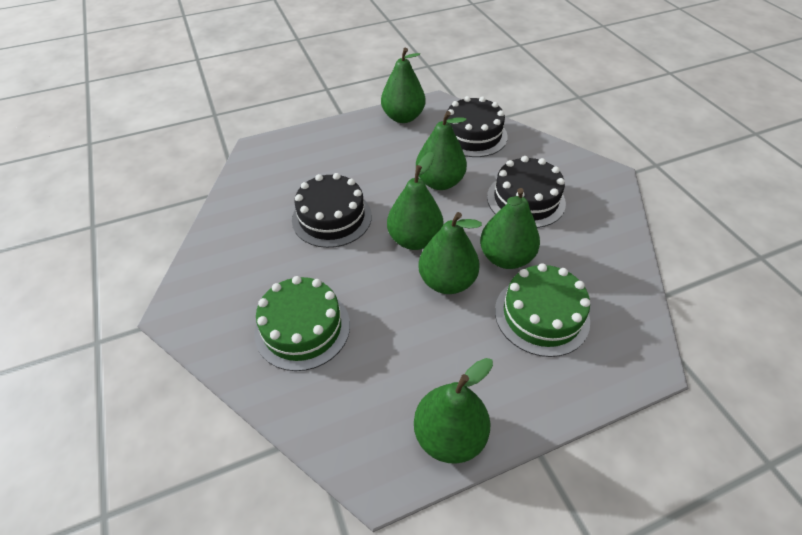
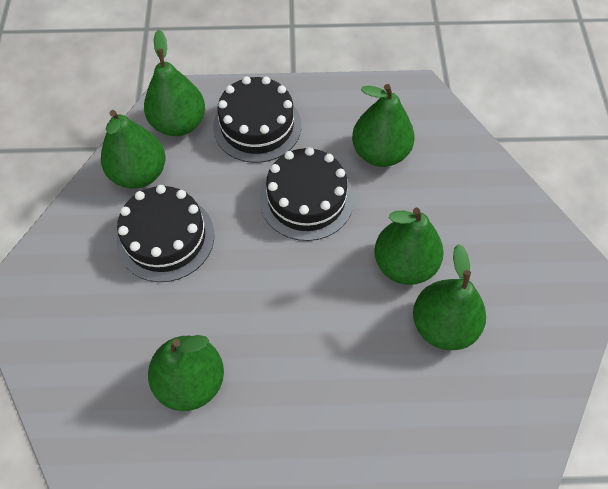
green cake: 2 -> 0

